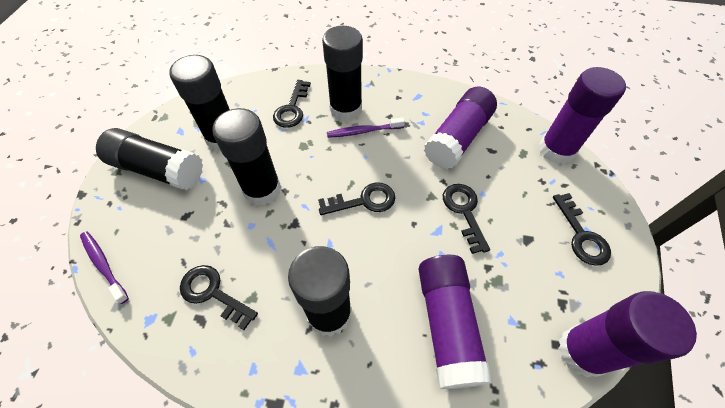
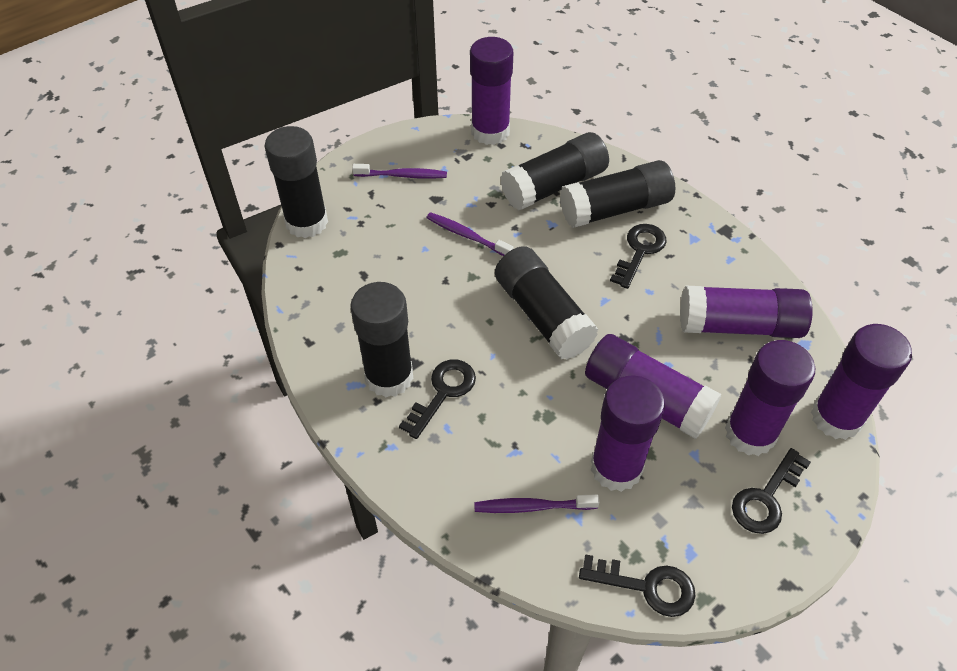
black key: 5 -> 4
purple glue stick: 4 -> 6
purple toothbrush: 2 -> 3

